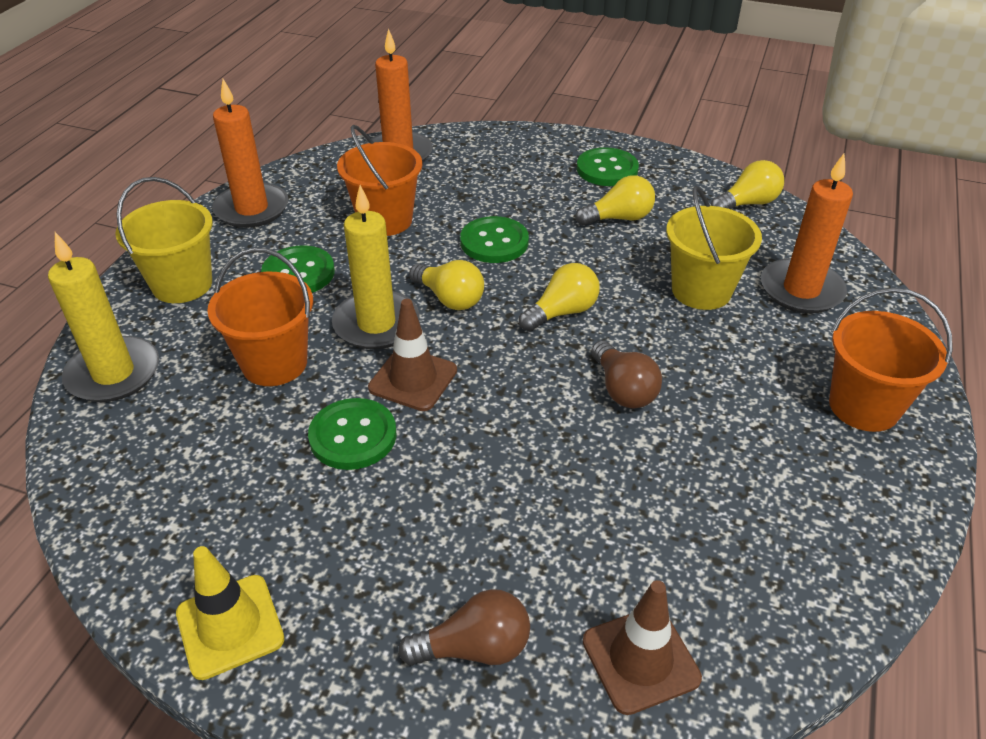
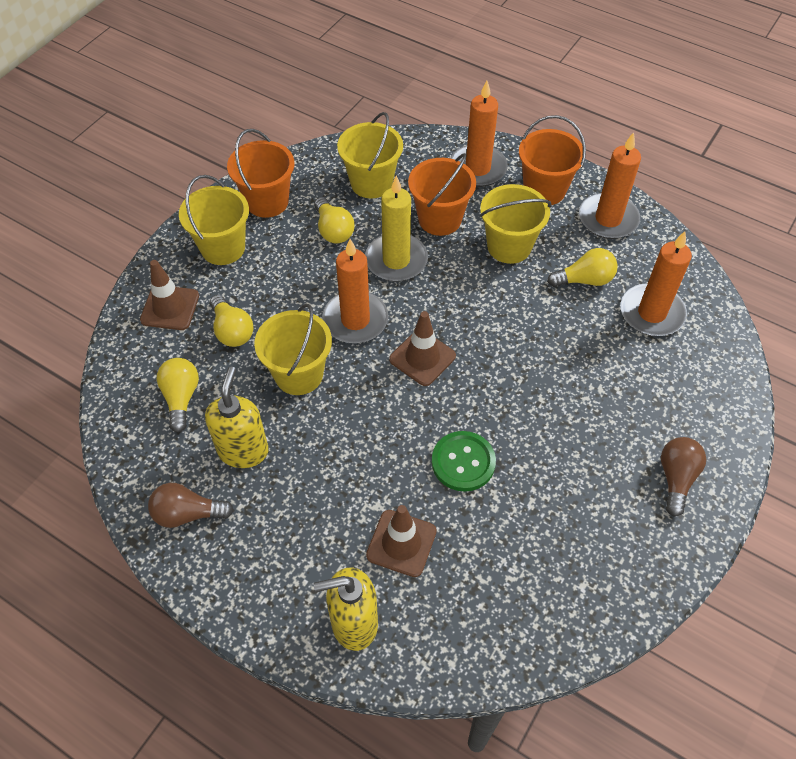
brown traffic cone: 2 -> 3
green button: 4 -> 1
orange candle: 3 -> 4
yellow bucket: 2 -> 4
yellow candle: 2 -> 1
yellow soap dispenser: 0 -> 2
yellow traffic cone: 1 -> 0

